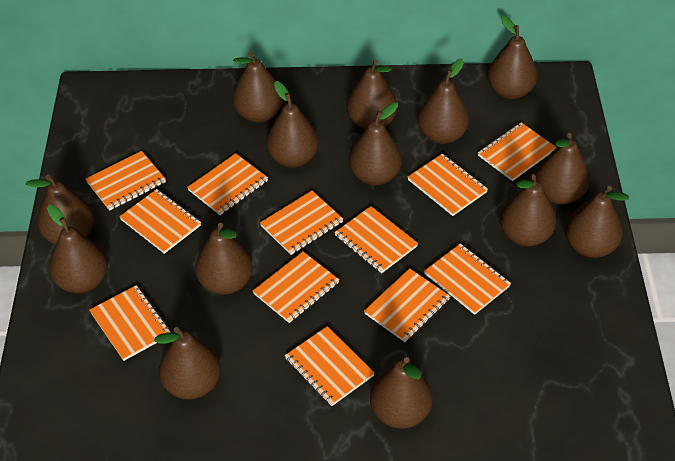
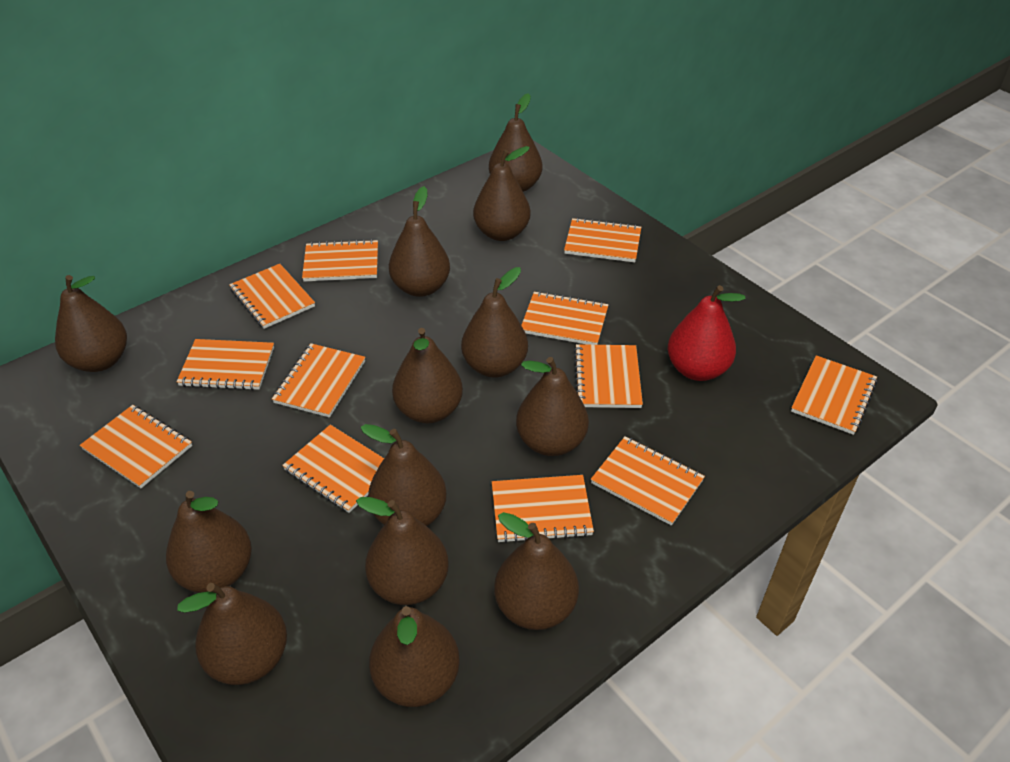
brown pear: 14 -> 13
red pear: 0 -> 1

